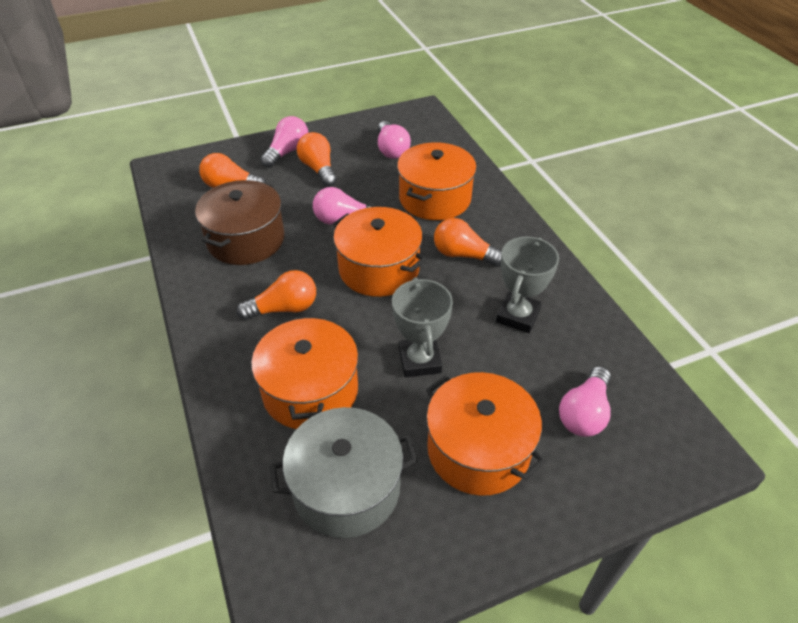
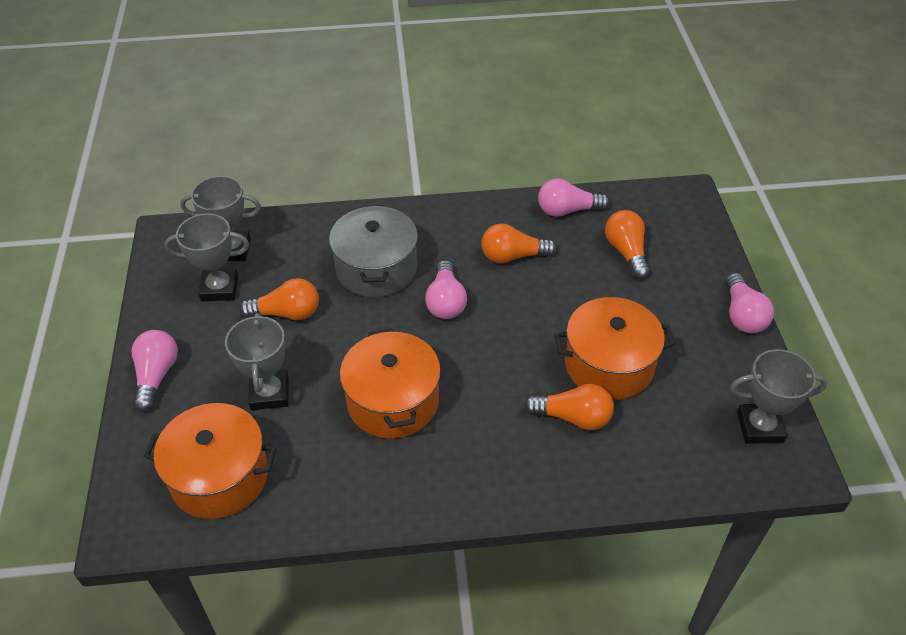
brown pot: 1 -> 0
grey trophy: 2 -> 4
orange pot: 4 -> 3

